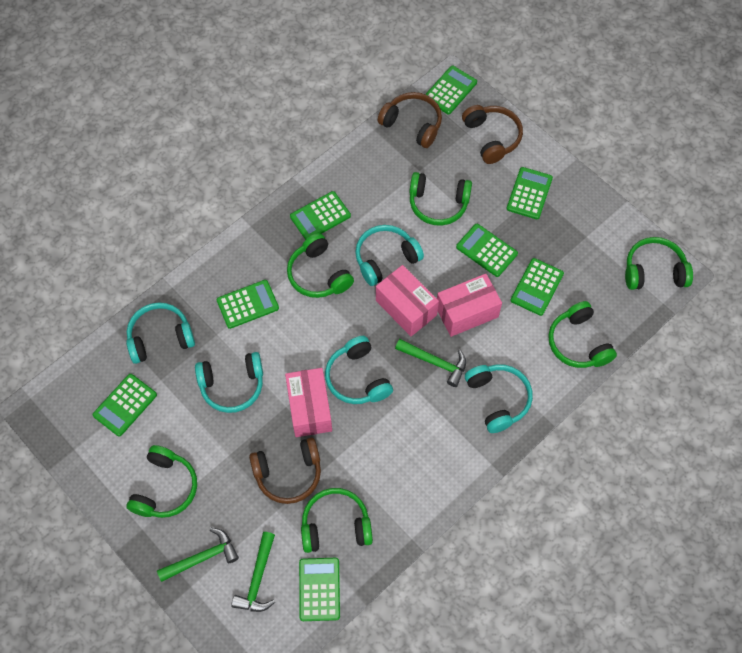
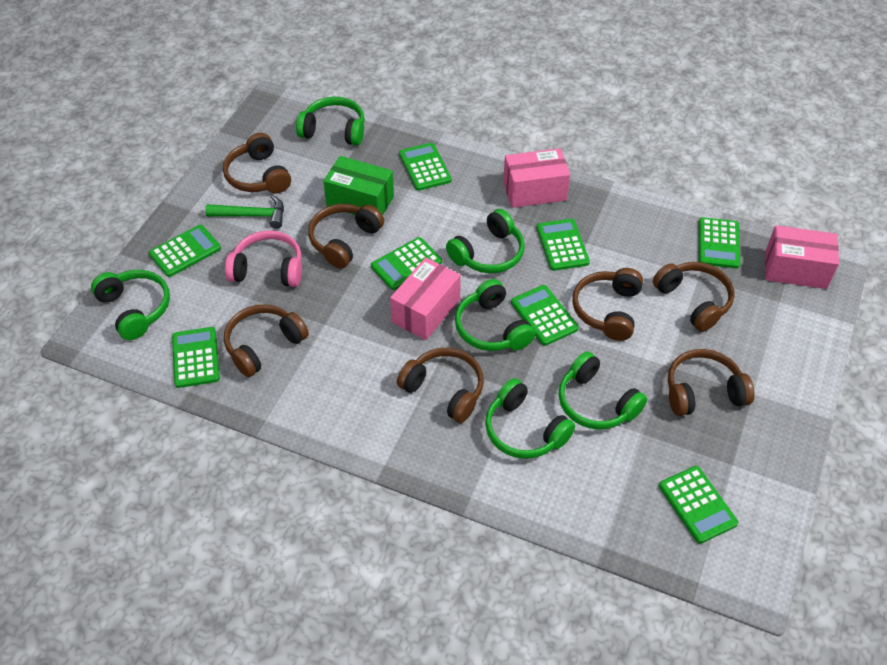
brown headphones: 3 -> 7
green box: 0 -> 1
green hammer: 3 -> 1
pink headphones: 0 -> 1
turquoise headphones: 5 -> 0

